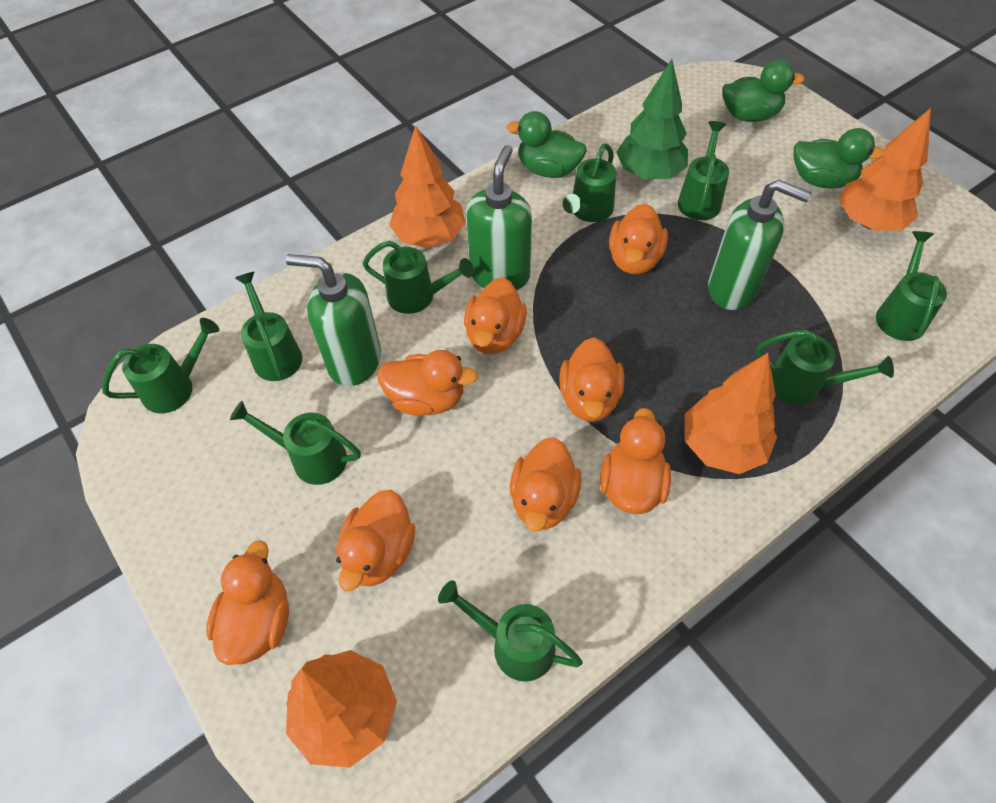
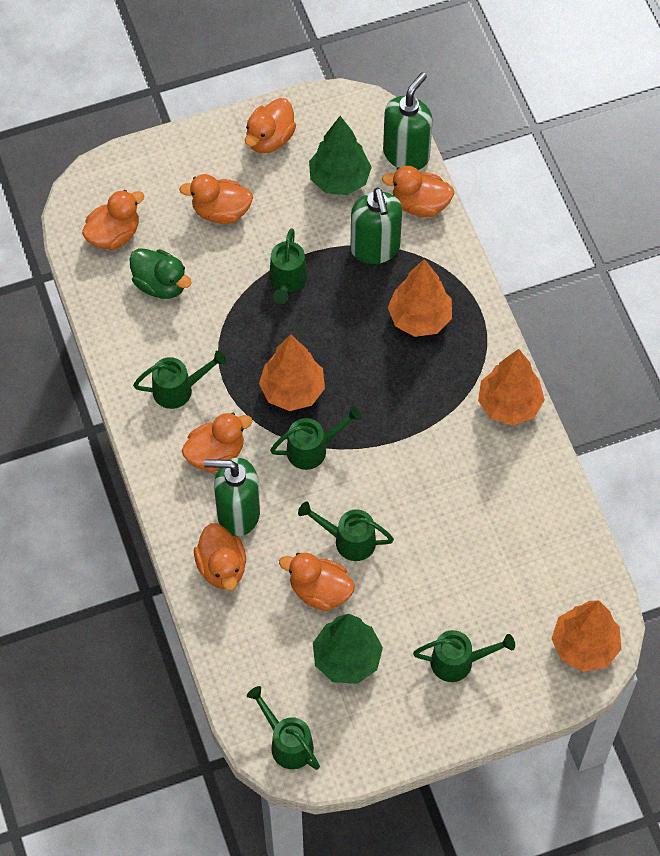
green duck: 3 -> 1
green tree: 1 -> 2
green watering can: 9 -> 6
orange duck: 8 -> 7

